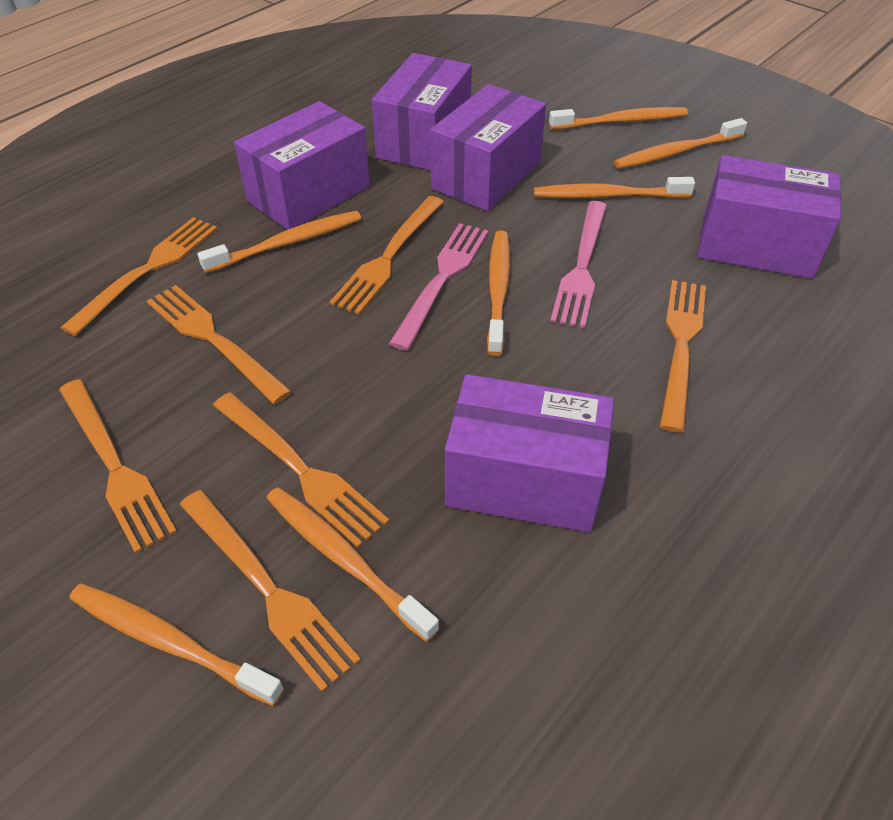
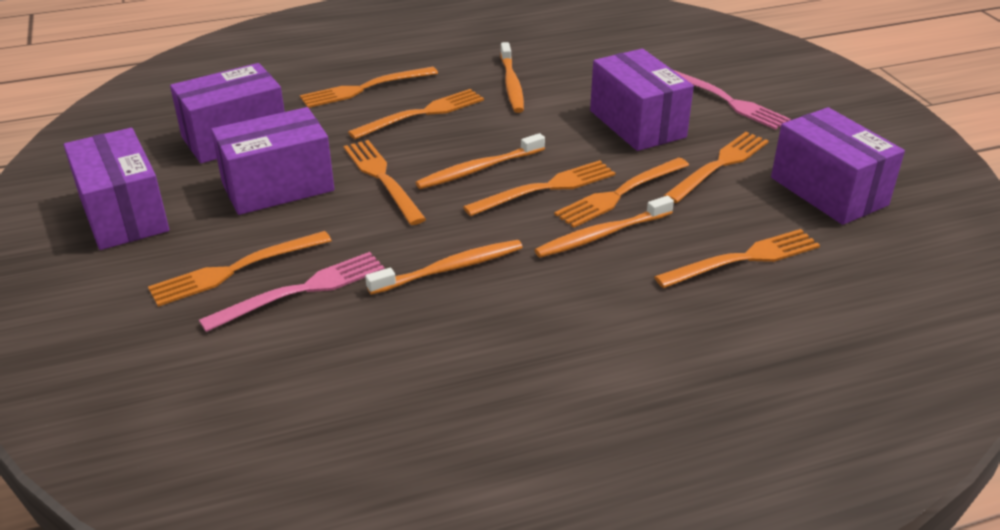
orange fork: 7 -> 8
orange toothbrush: 7 -> 4

